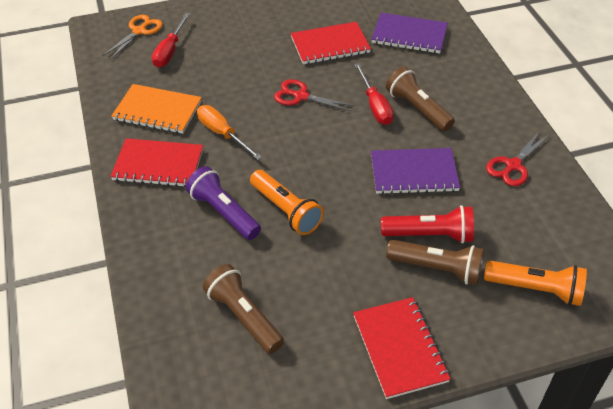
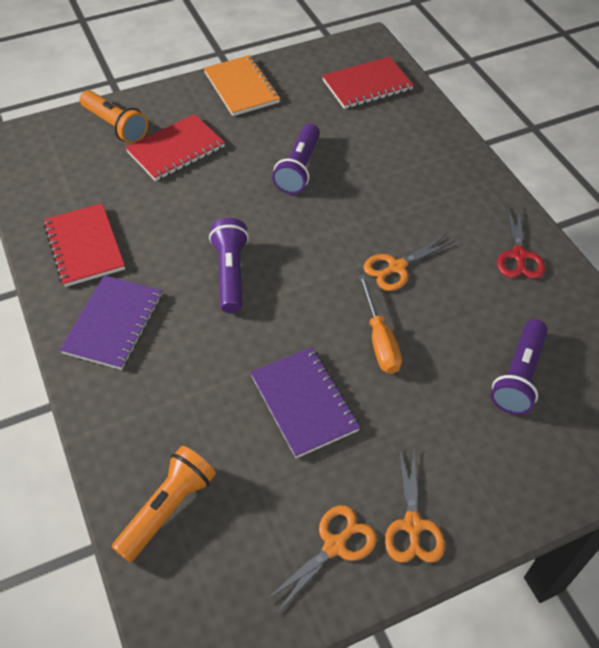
brown flashlight: 3 -> 0
orange scissors: 1 -> 3
purple flashlight: 1 -> 3
red flashlight: 1 -> 0
red scissors: 2 -> 1
red screwdriver: 2 -> 0

